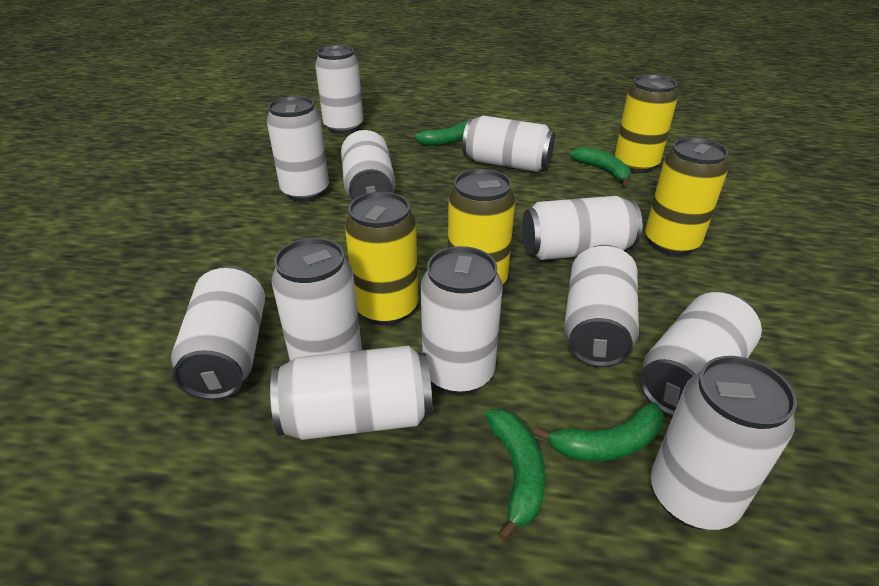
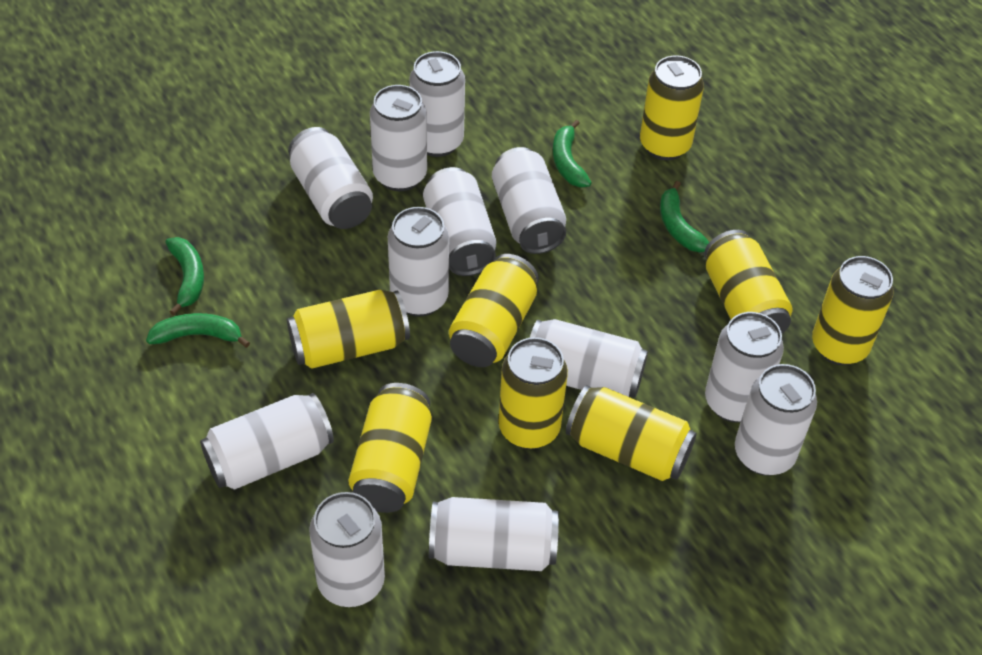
yellow can: 4 -> 8

